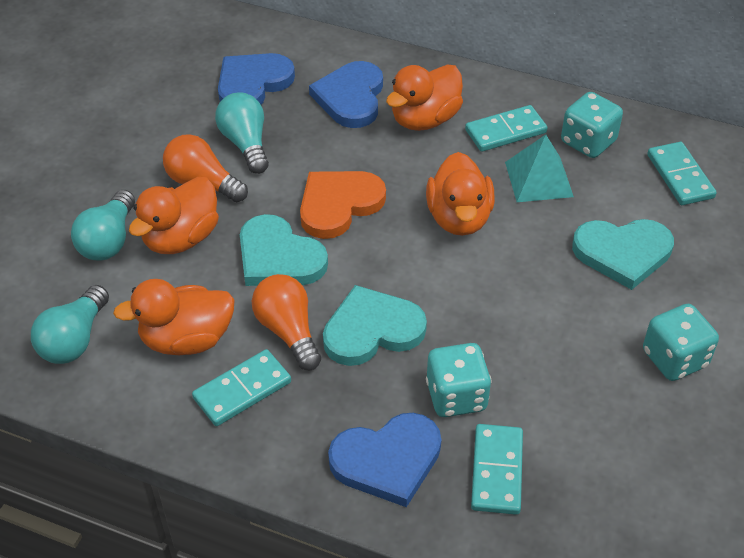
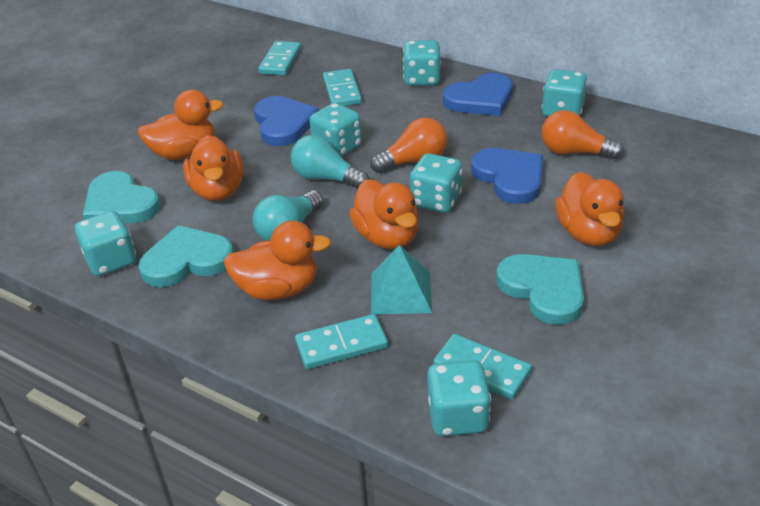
orange duck: 4 -> 5
orange heart: 1 -> 0
turquoise dice: 3 -> 6
turquoise light bulb: 3 -> 2

